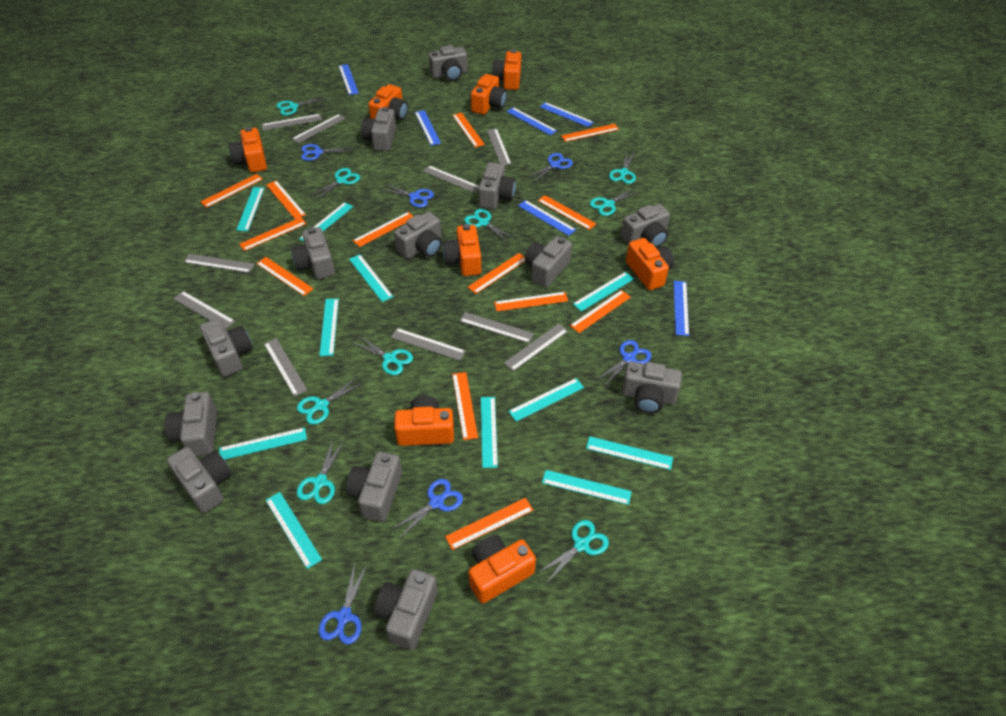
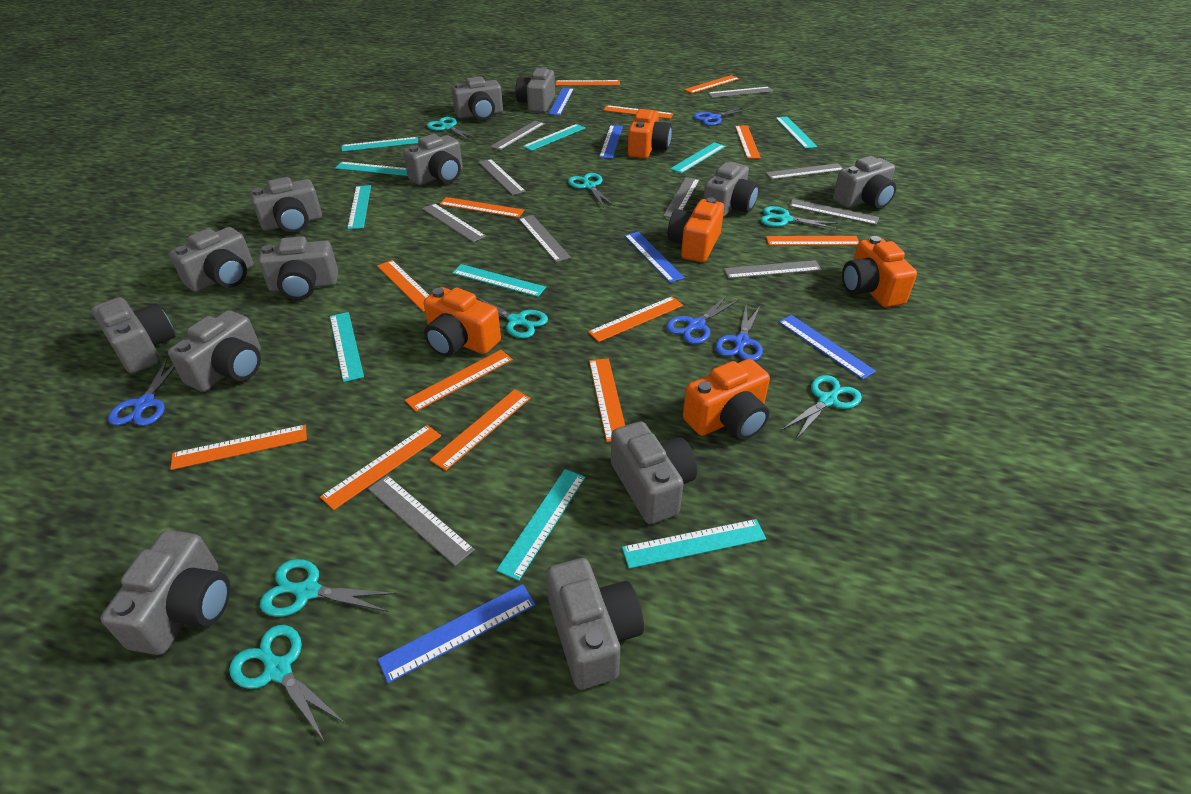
blue ruler: 6 -> 5
blue scissors: 6 -> 4
orange camera: 8 -> 5
turquoise ruler: 11 -> 10
turquoise scissors: 9 -> 7

